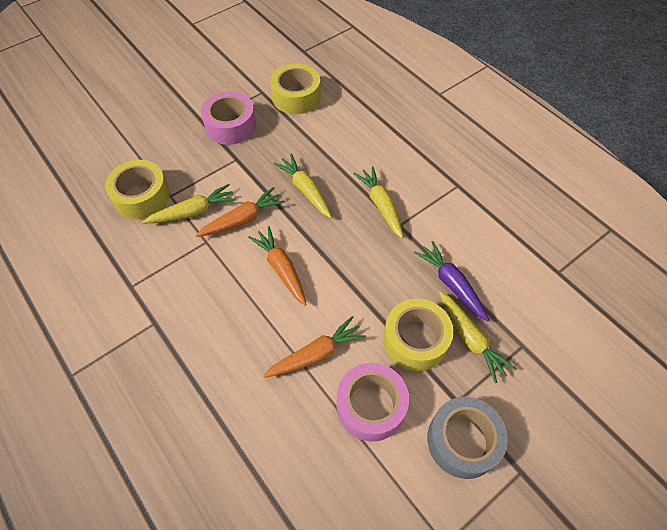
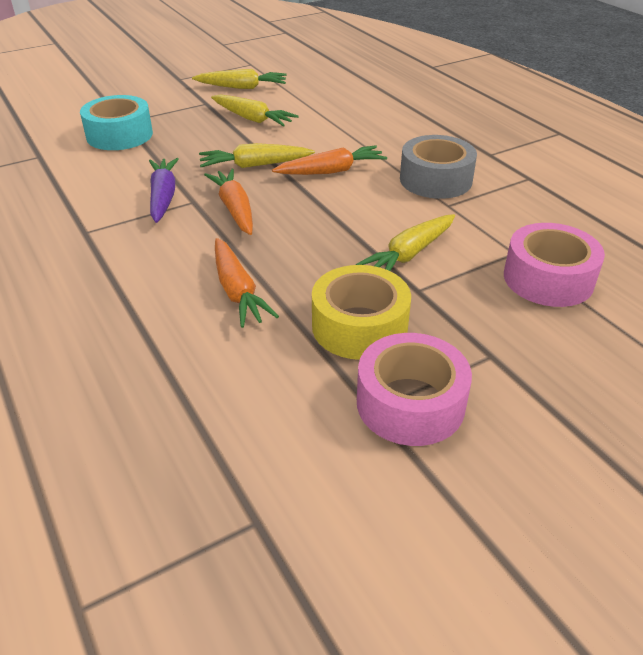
turquoise tape: 0 -> 1
yellow tape: 3 -> 1

